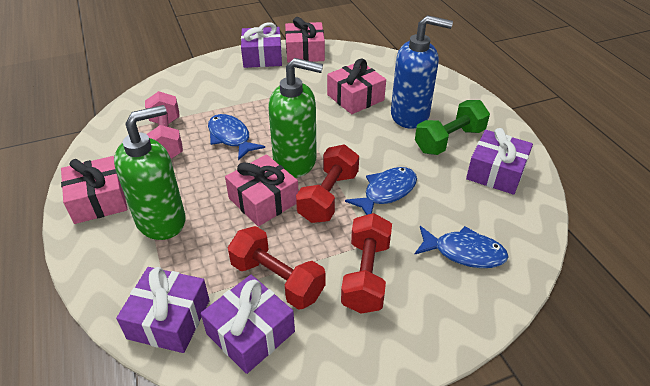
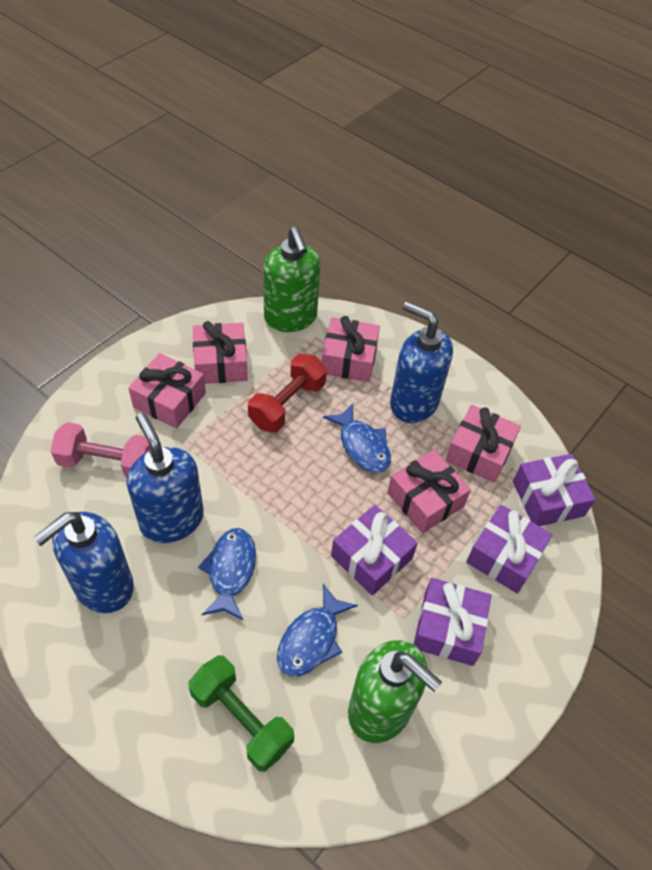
blue soap dispenser: 1 -> 3
pink gift: 4 -> 5
red dumbbell: 3 -> 1

